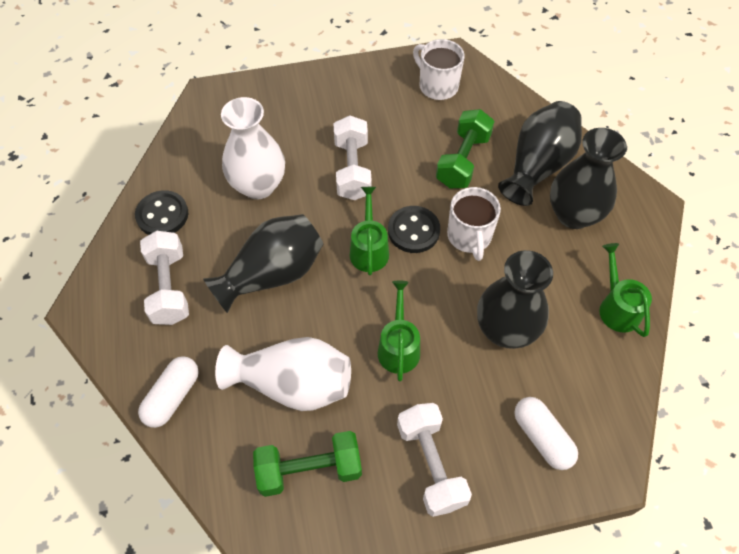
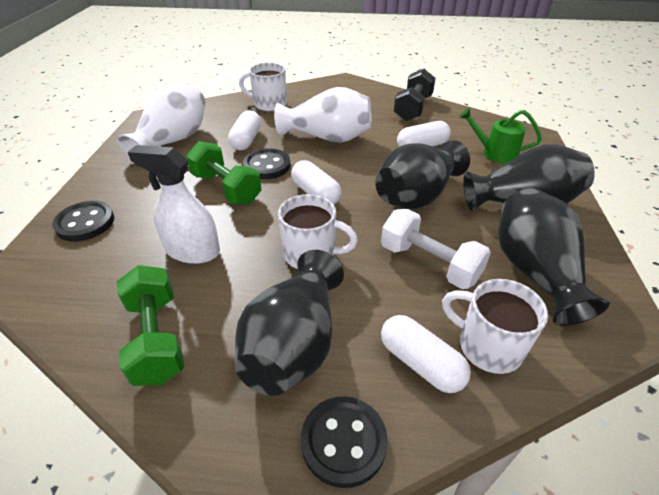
black button: 2 -> 3
black dumbbell: 0 -> 1
green watering can: 3 -> 1
white capsule: 2 -> 4
white dumbbell: 3 -> 1
white mug: 2 -> 3
white spray bottle: 0 -> 1

